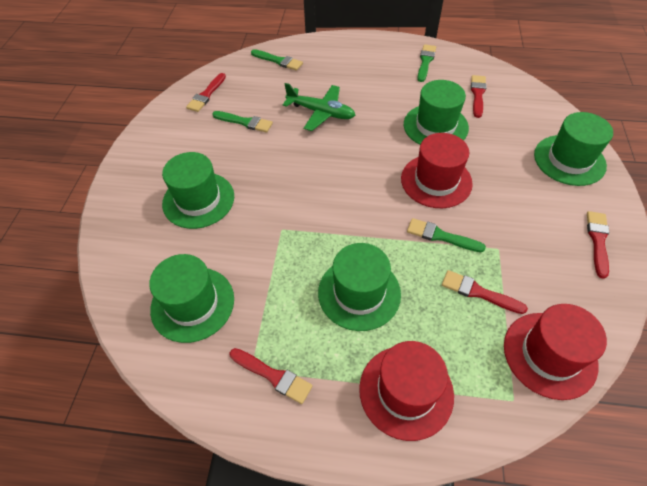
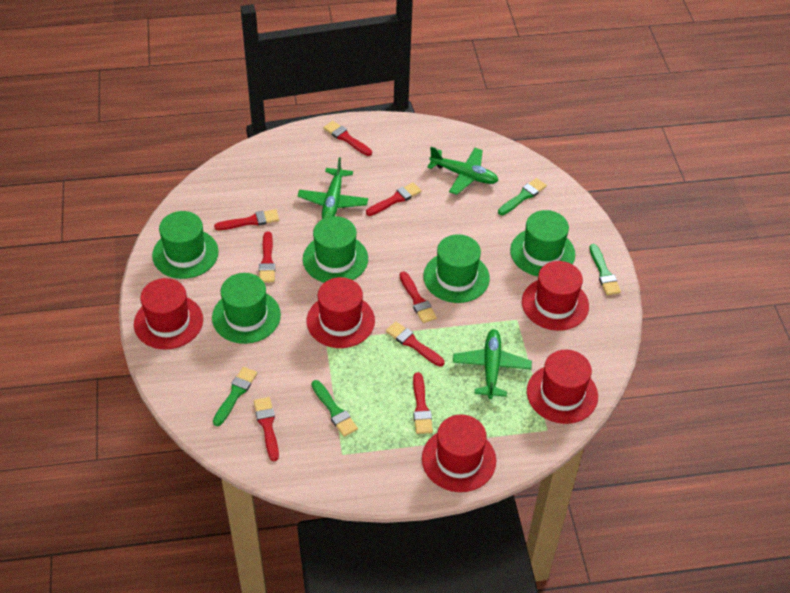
green plane: 1 -> 3
red brush: 5 -> 8
red hat: 3 -> 5

